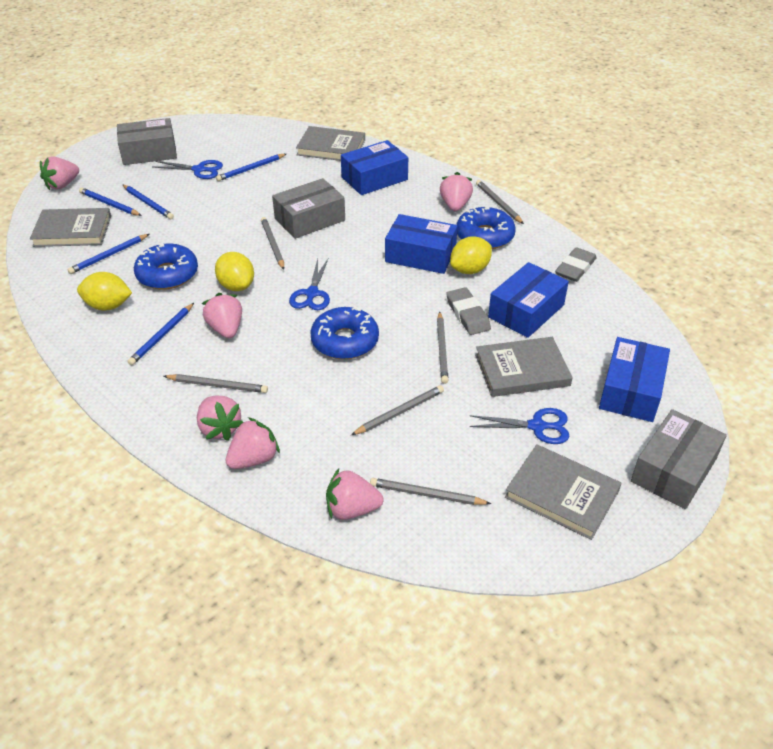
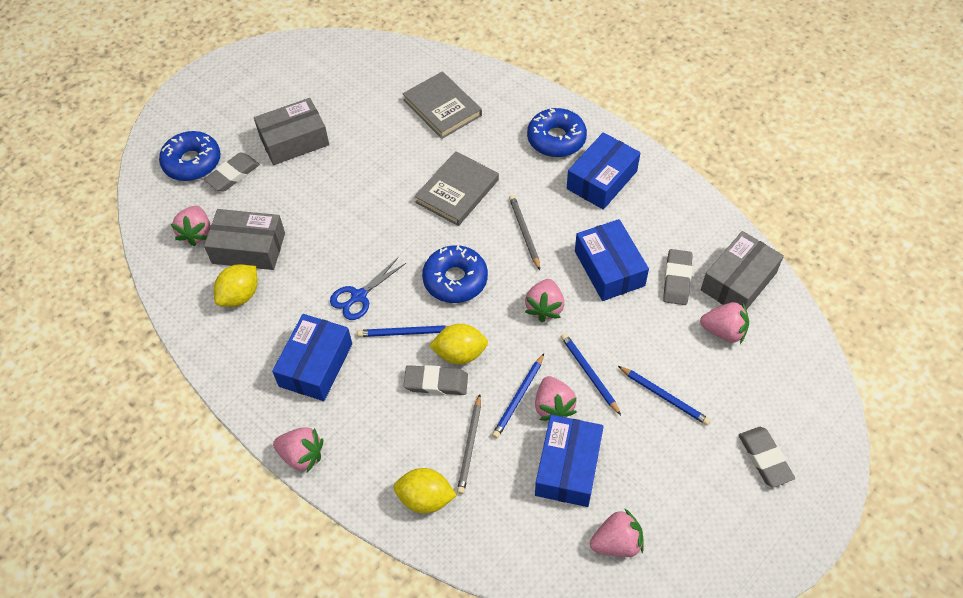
blue pencil: 5 -> 4
blue scissors: 3 -> 1
grey book: 4 -> 2
grey eraser: 2 -> 4
grey pencil: 6 -> 2

